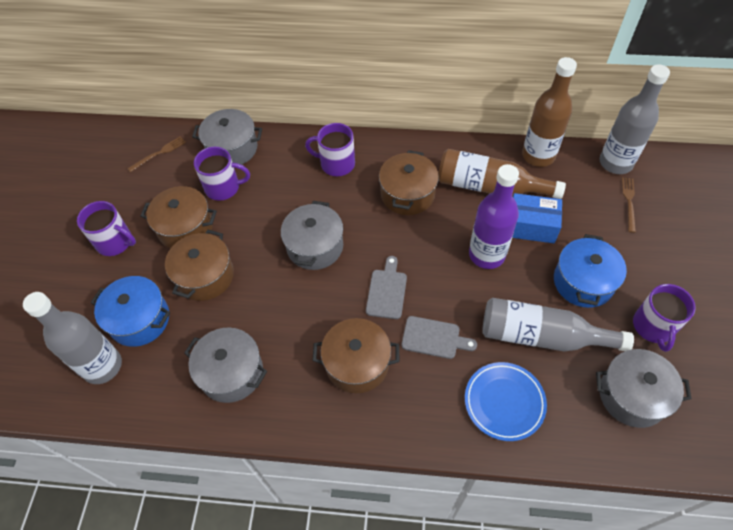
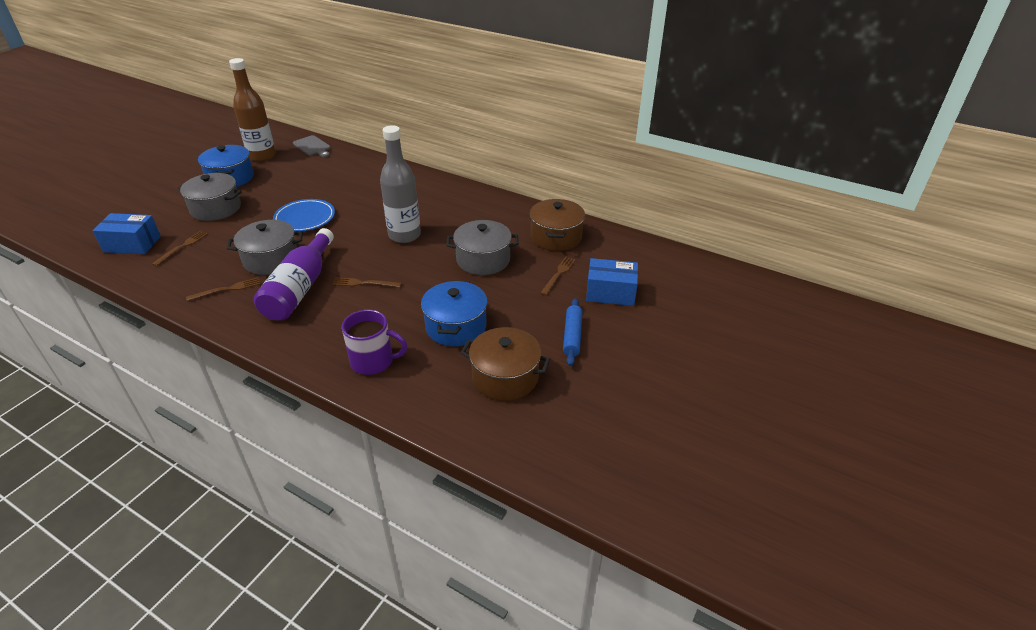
blue box: 1 -> 2
blue rolling pin: 0 -> 1
brown bottle: 2 -> 1
brown fork: 2 -> 4
brown pot: 4 -> 2
grey bottle: 3 -> 1
grey cutting board: 2 -> 1
grey pot: 4 -> 3
purple mug: 4 -> 1

